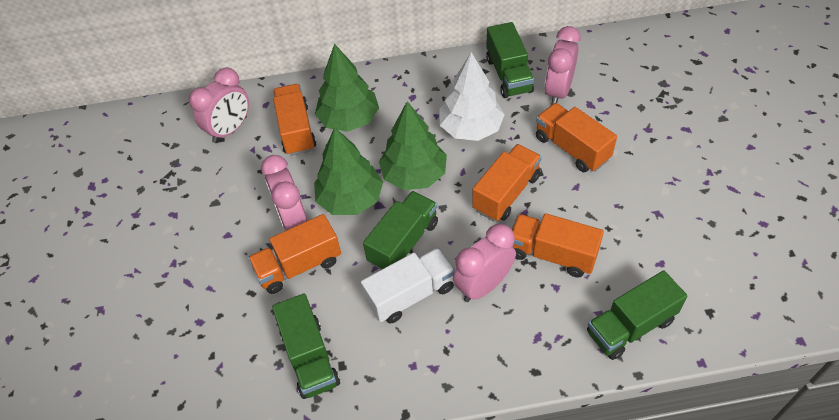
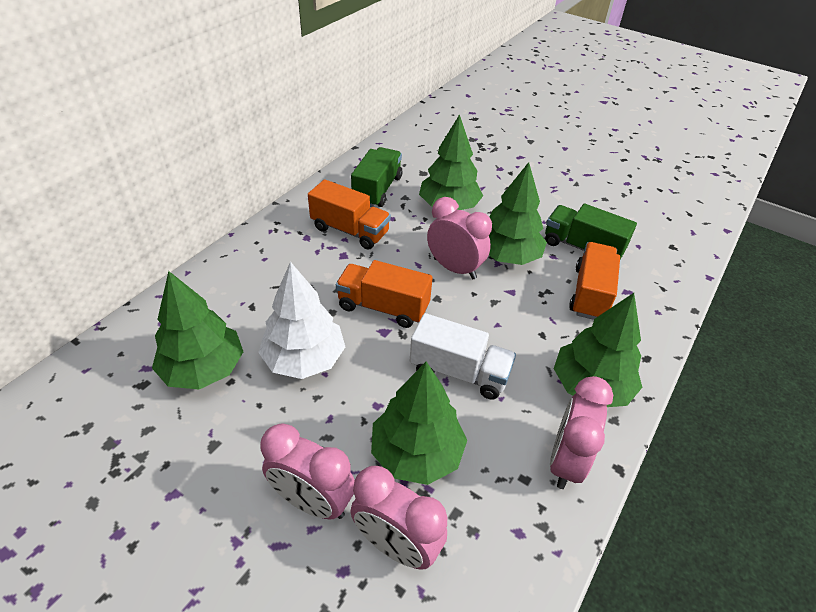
green tree: 3 -> 5
green truck: 4 -> 2
orange truck: 5 -> 3

